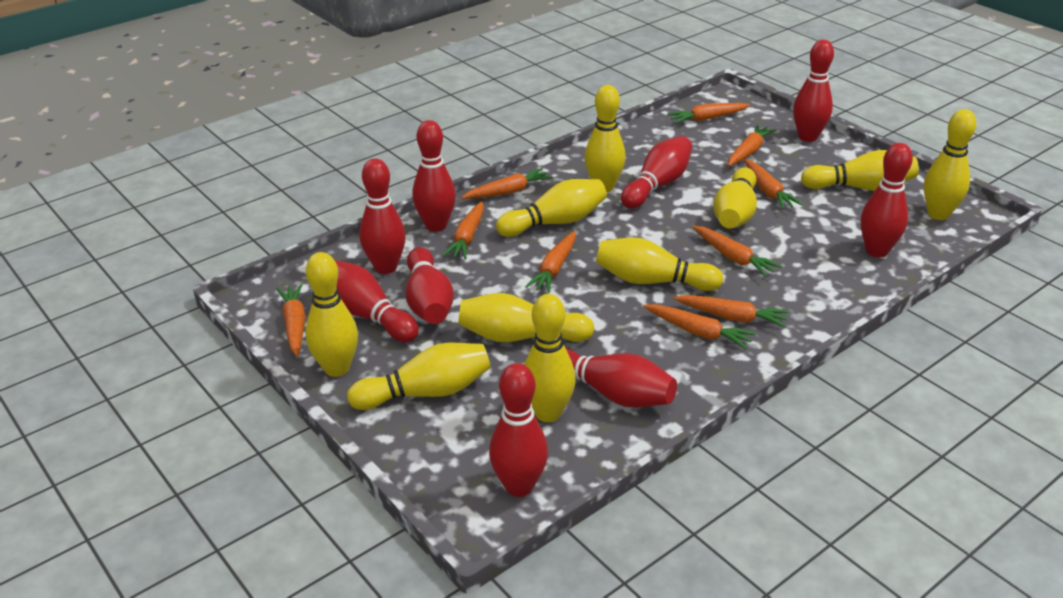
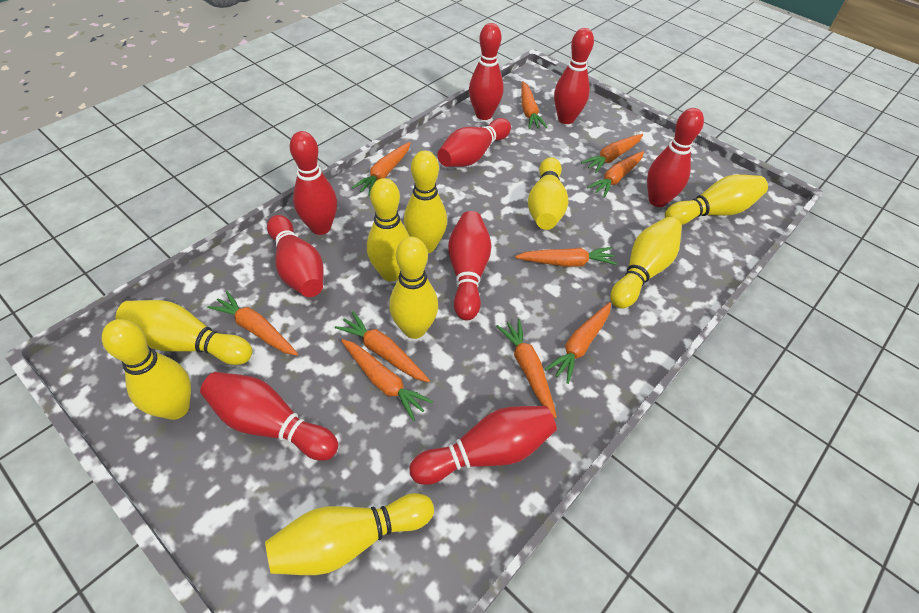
yellow bowling pin: 10 -> 9

